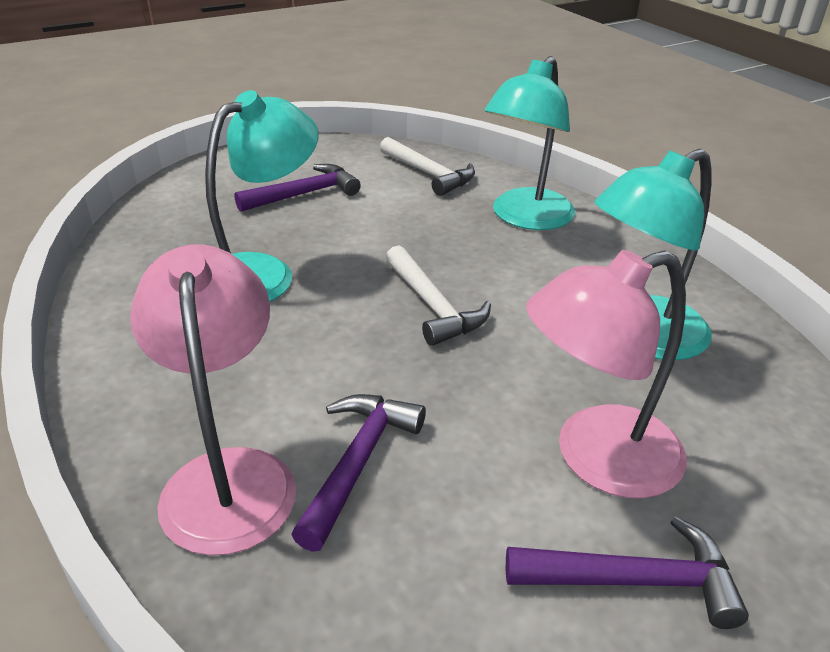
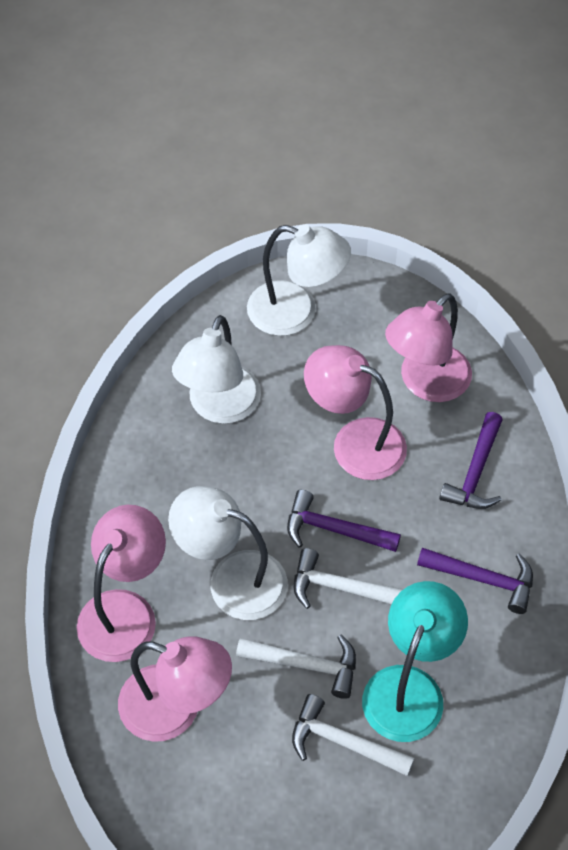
pink lamp: 2 -> 4
turquoise lamp: 3 -> 1
white hammer: 2 -> 3
white lamp: 0 -> 3

